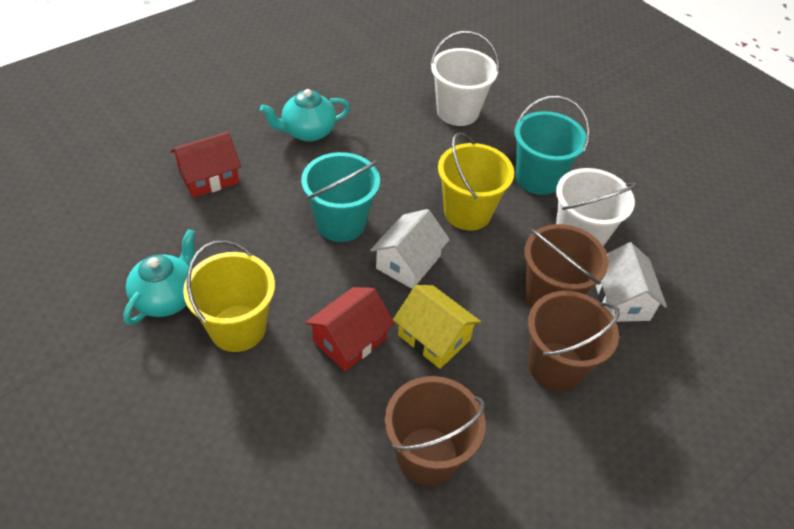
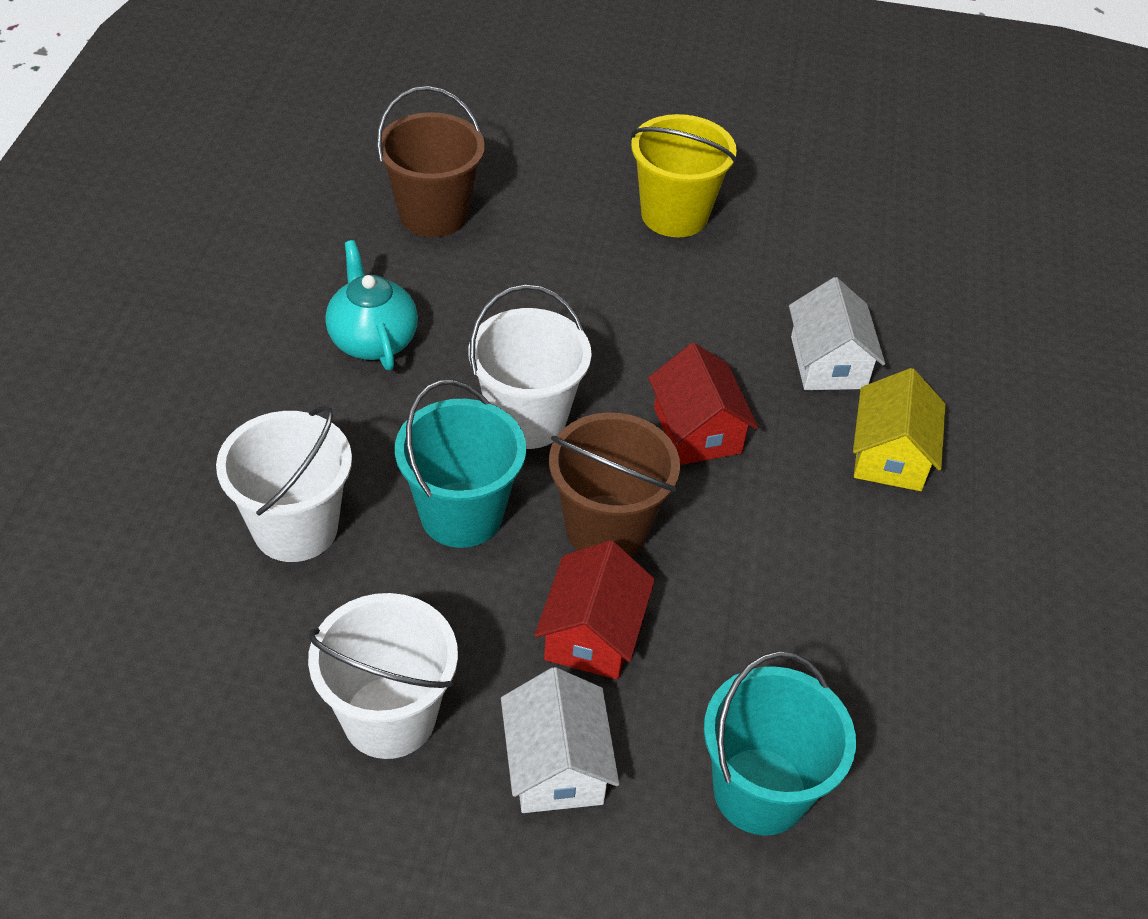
brown bucket: 3 -> 2
turquoise teapot: 2 -> 1
white bucket: 2 -> 3
yellow bucket: 2 -> 1

